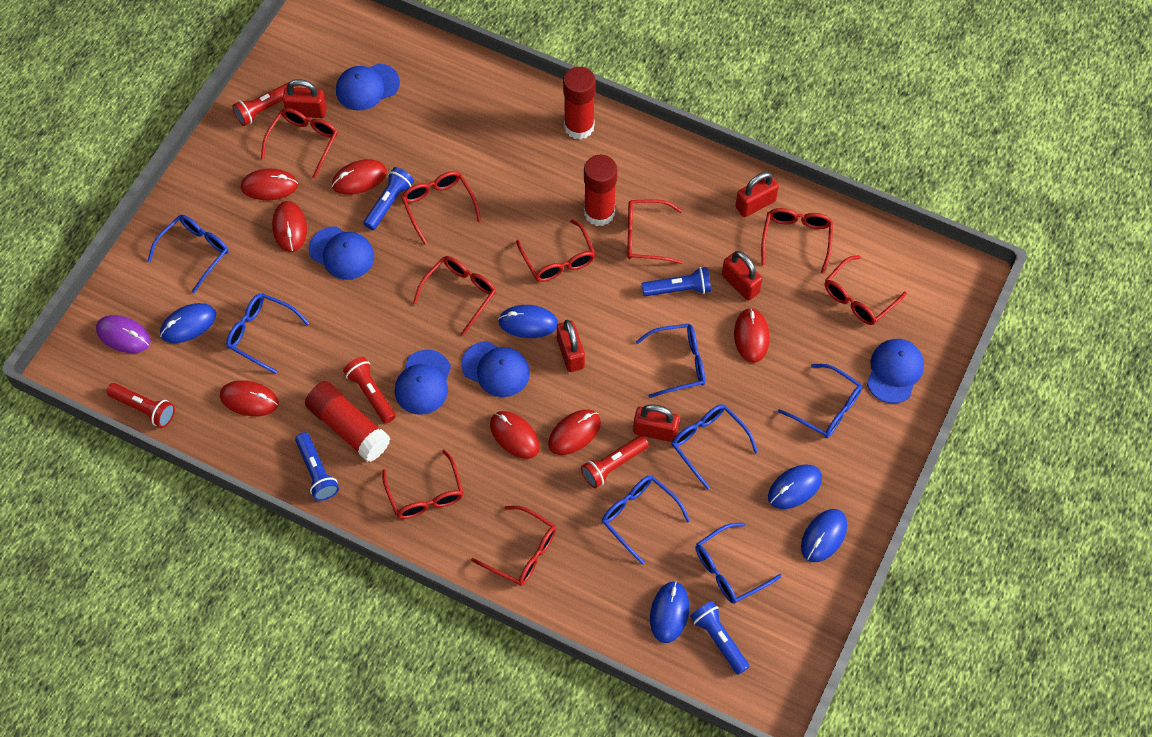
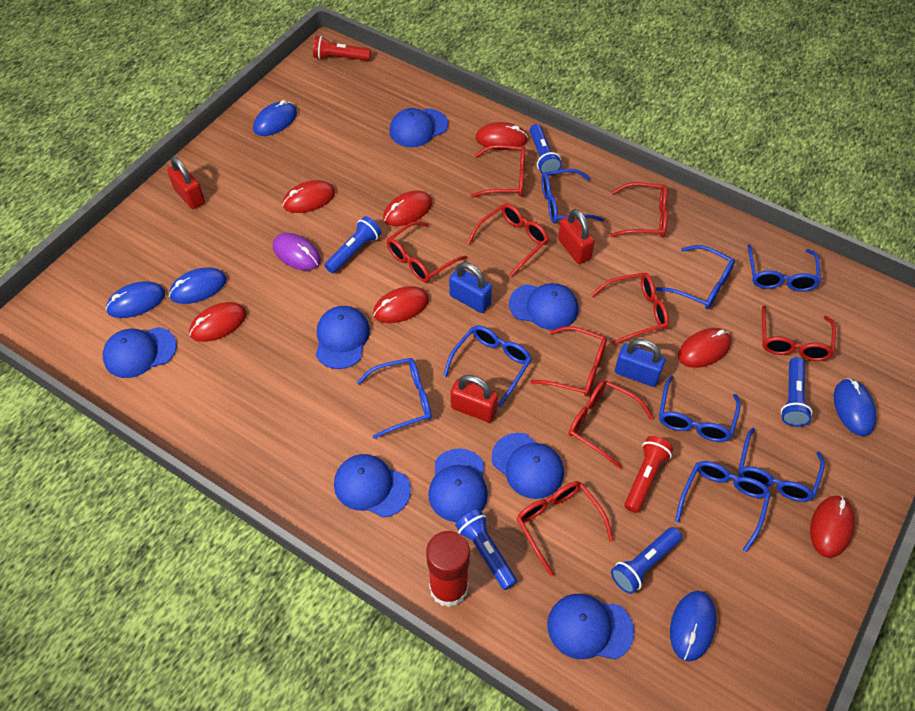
blue cap: 5 -> 8
blue flashlight: 4 -> 5
blue glasses: 7 -> 8
blue padlock: 0 -> 2
red flashlight: 4 -> 2
red glue stick: 3 -> 1
red padlock: 5 -> 3

